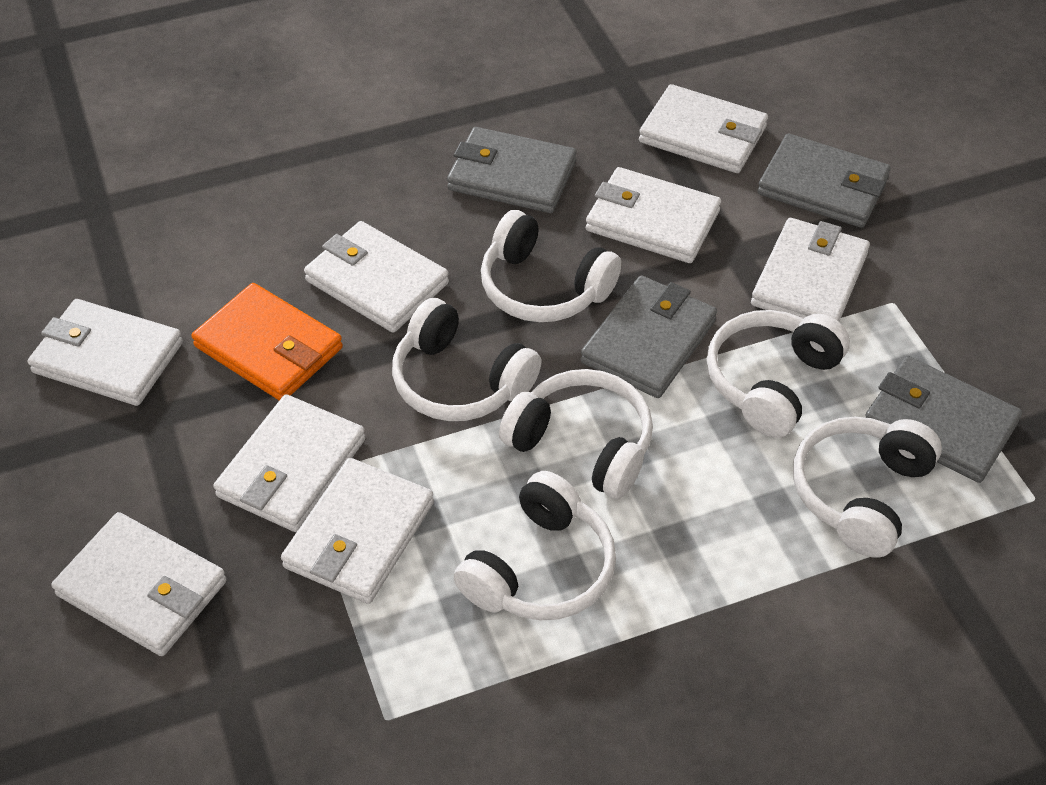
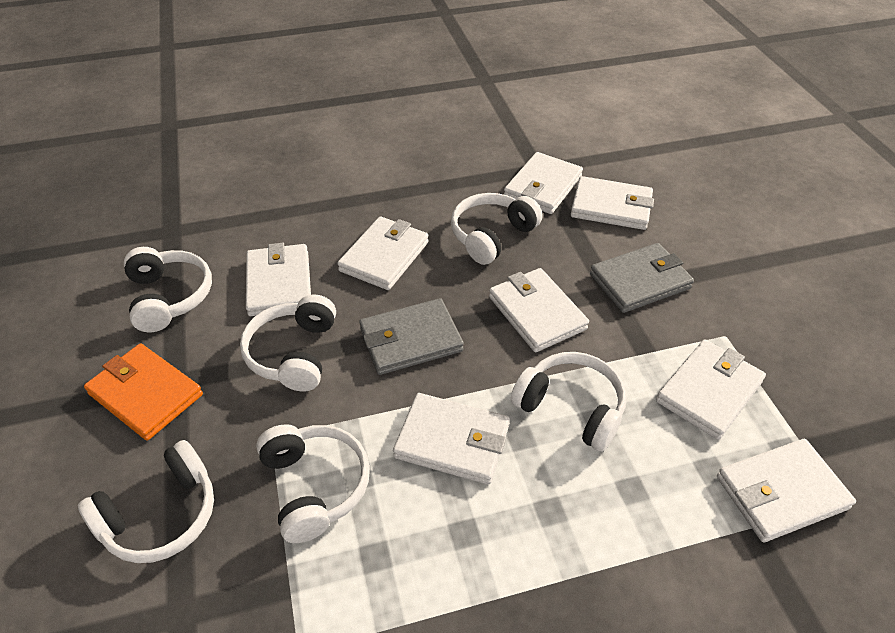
grey wallet: 4 -> 2

